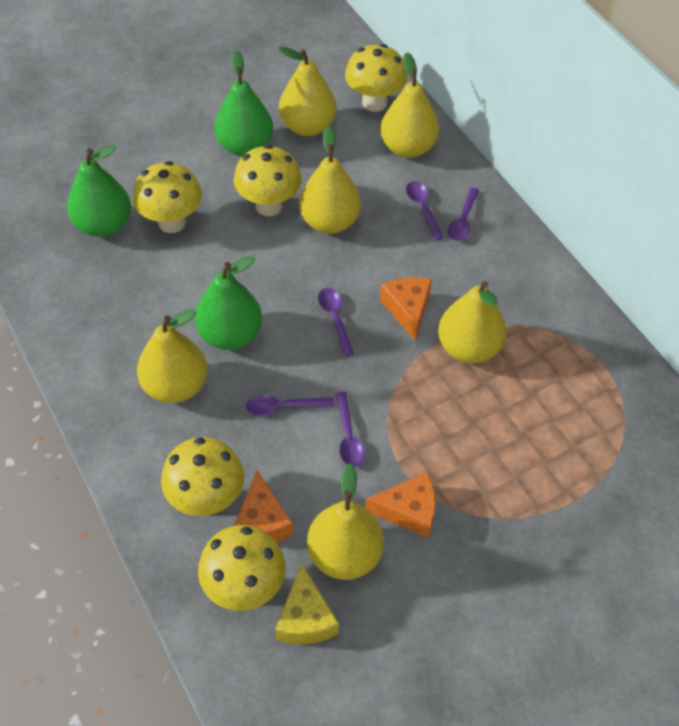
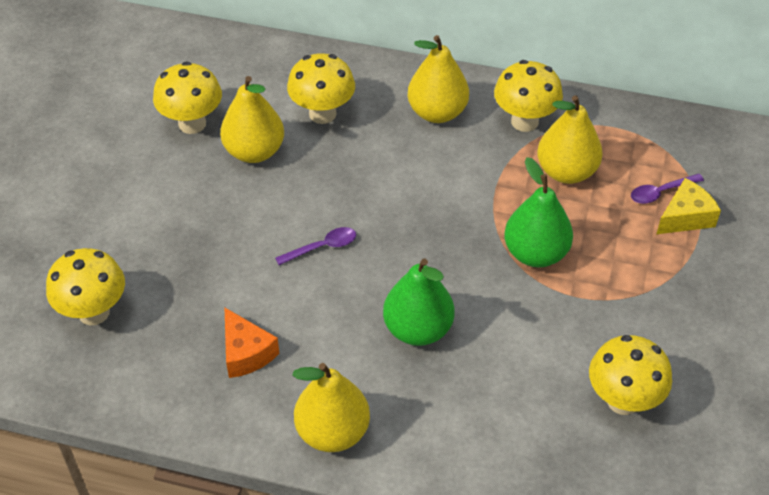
green pear: 3 -> 2
orange cheese: 3 -> 1
purple spoon: 5 -> 2
yellow pear: 6 -> 4

